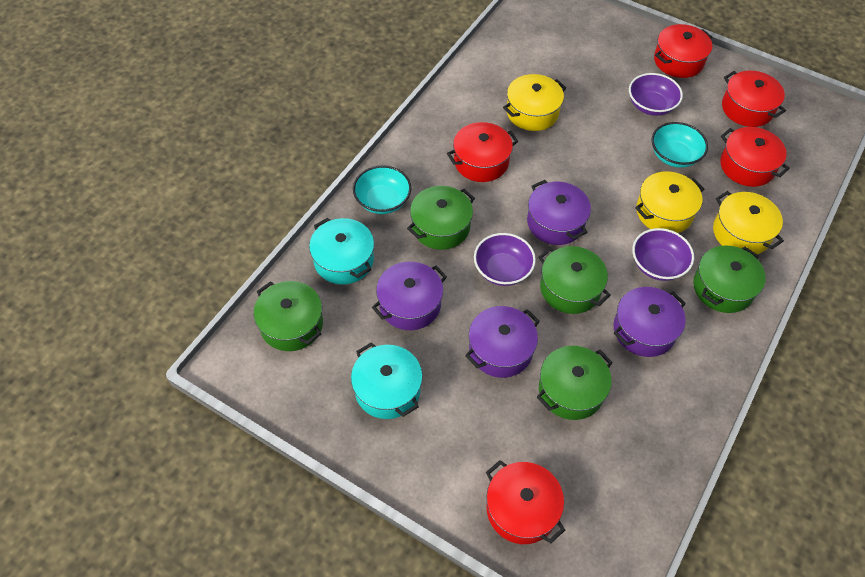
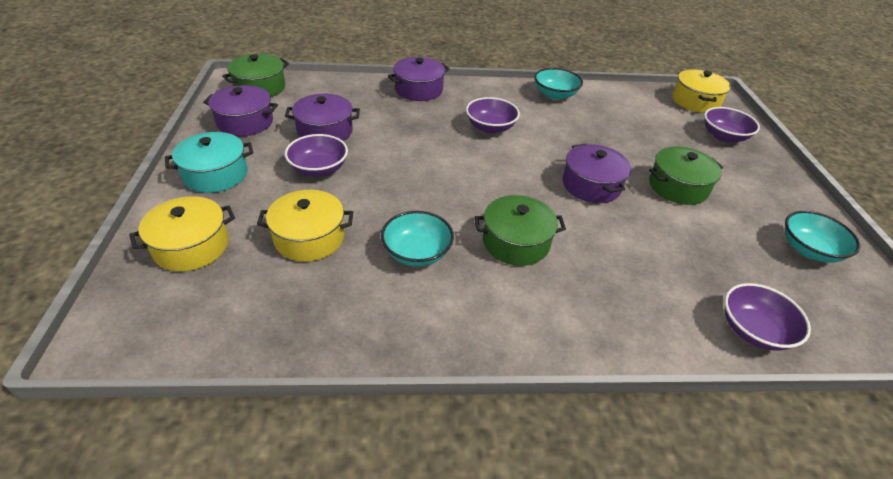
green pot: 5 -> 3
purple bowl: 3 -> 4
red pot: 5 -> 0
turquoise bowl: 2 -> 3
turquoise pot: 2 -> 1

